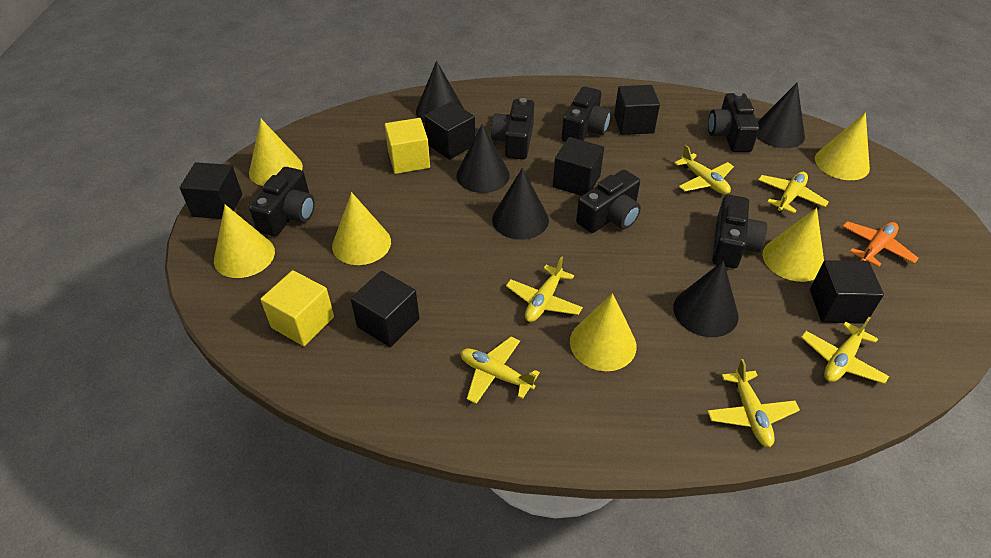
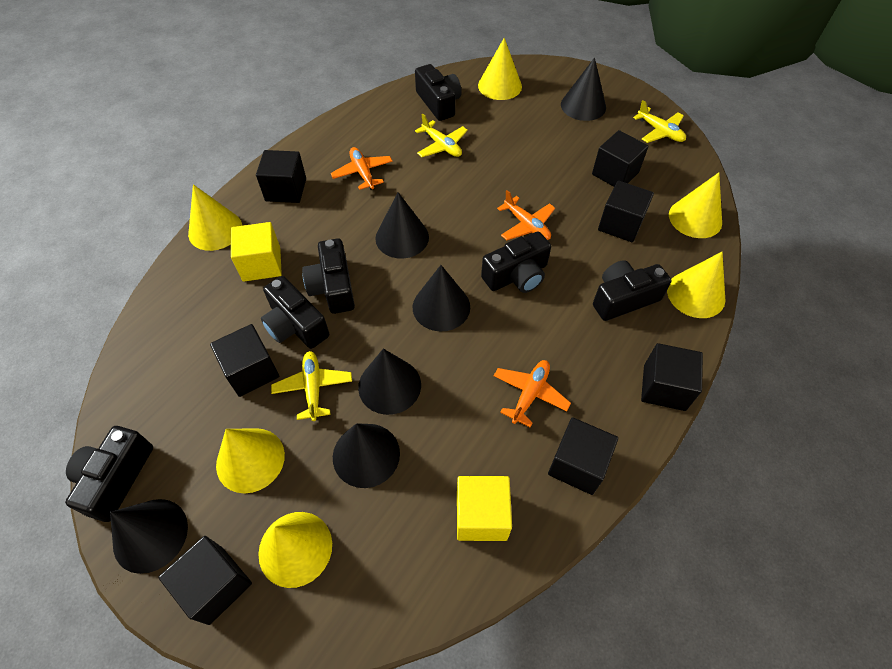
black cone: 5 -> 6
black cube: 6 -> 7
orange plane: 1 -> 3
yellow plane: 6 -> 3

